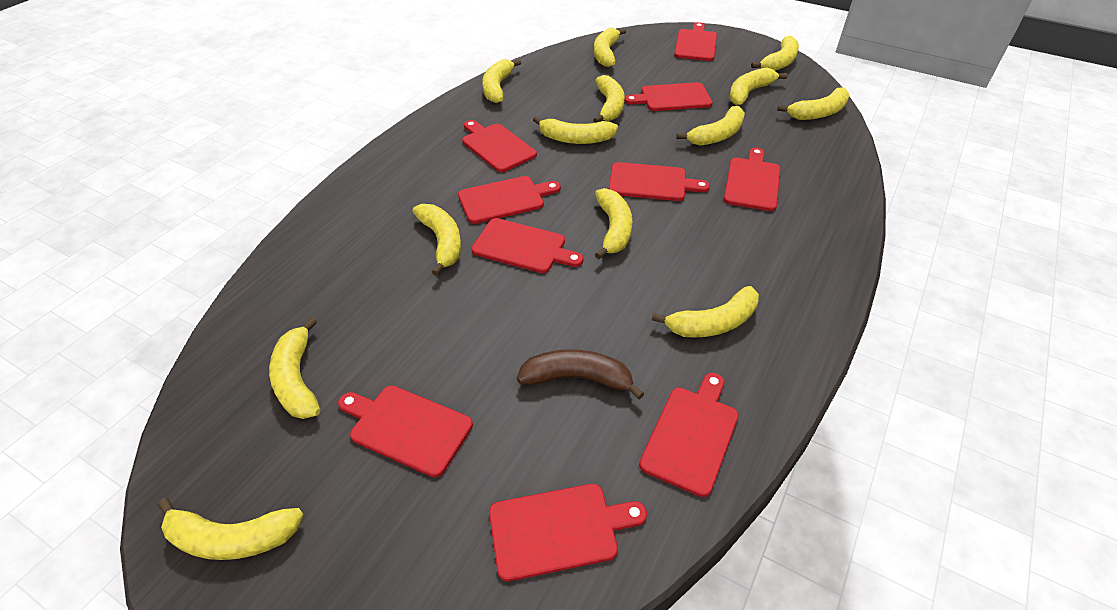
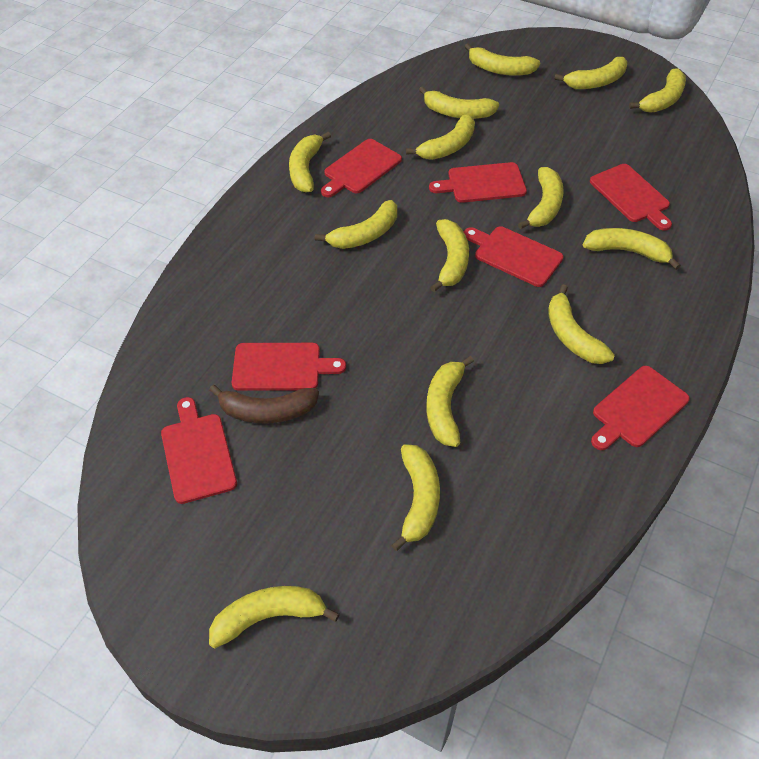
red cutting board: 10 -> 7
yellow banana: 13 -> 14

